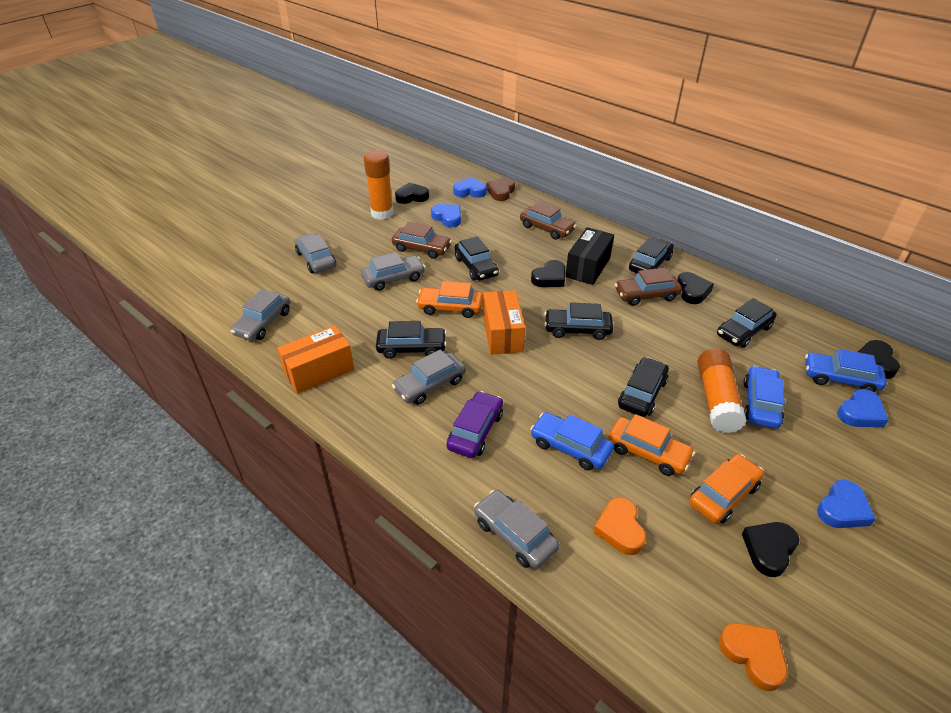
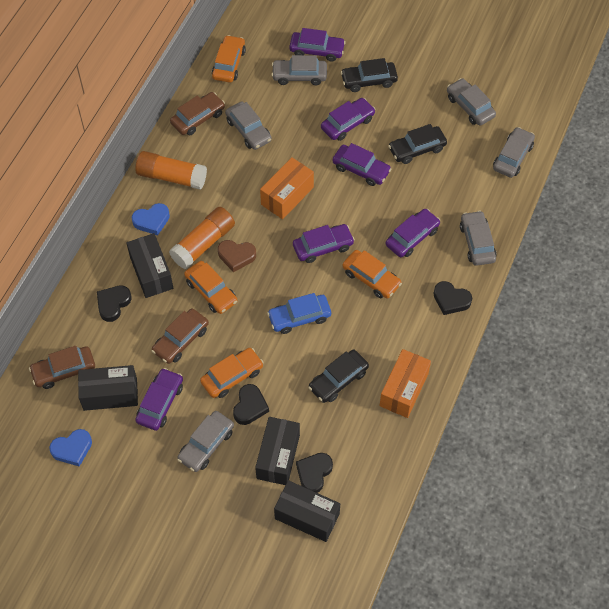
black box: 1 -> 4
black car: 6 -> 3
black heart: 5 -> 4
blue car: 3 -> 1
blue heart: 4 -> 2
grey car: 5 -> 6
orange car: 3 -> 4
orange heart: 2 -> 0
purple car: 1 -> 6

